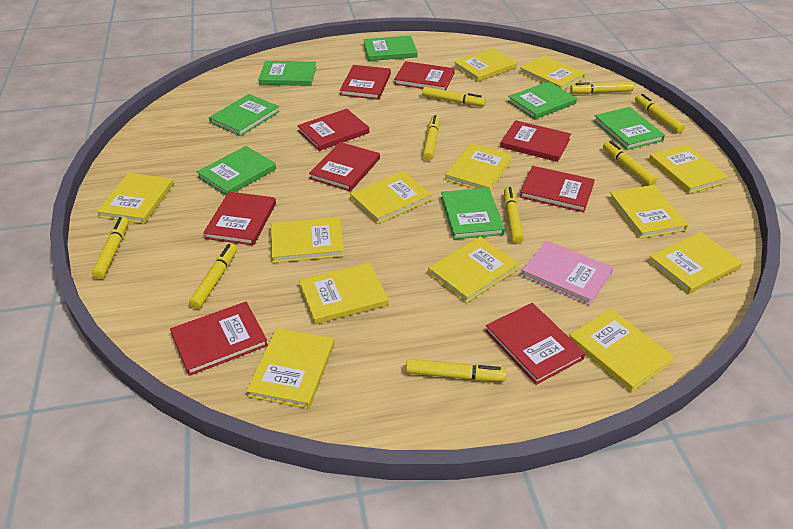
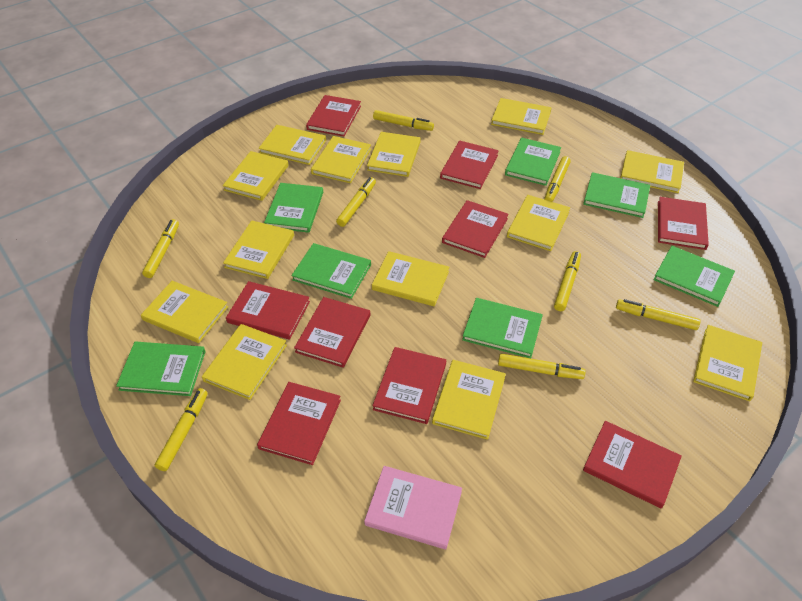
yellow marker: 9 -> 8

